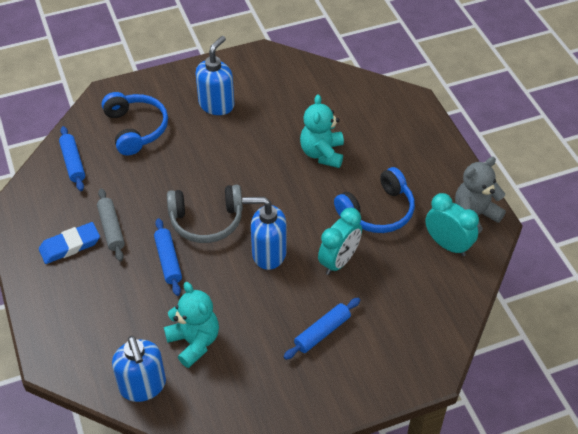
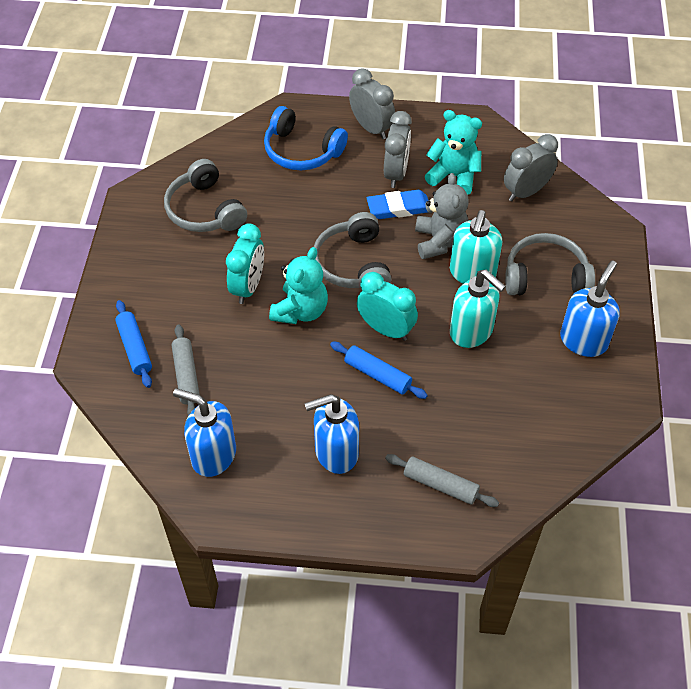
blue headphones: 2 -> 1
blue rolling pin: 3 -> 2
grey clock: 0 -> 3
grey headphones: 1 -> 3
grey rolling pin: 1 -> 2
turquoise soap dispenser: 0 -> 2

